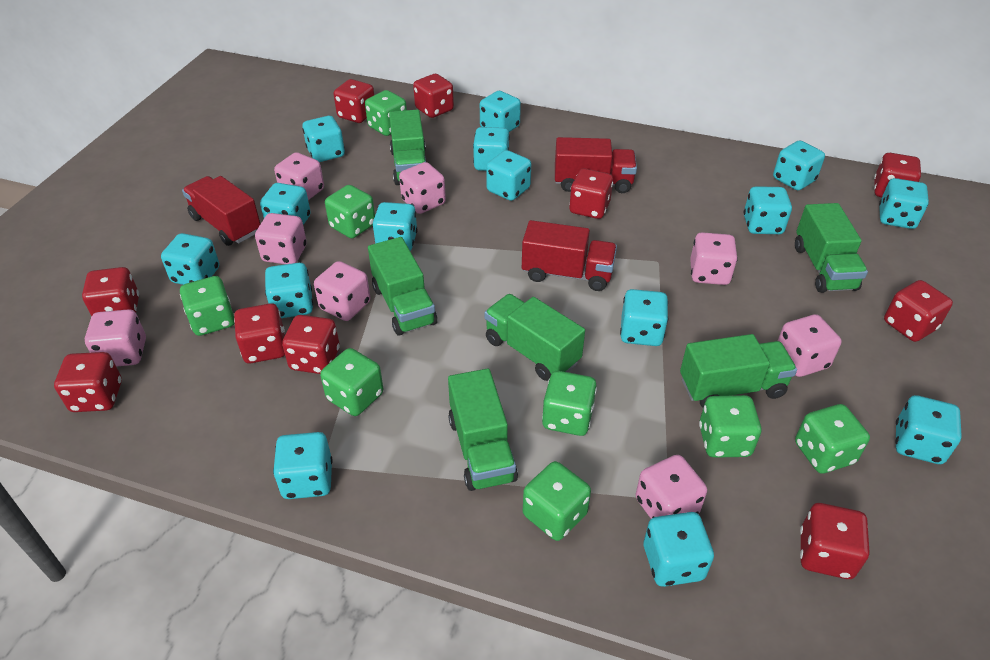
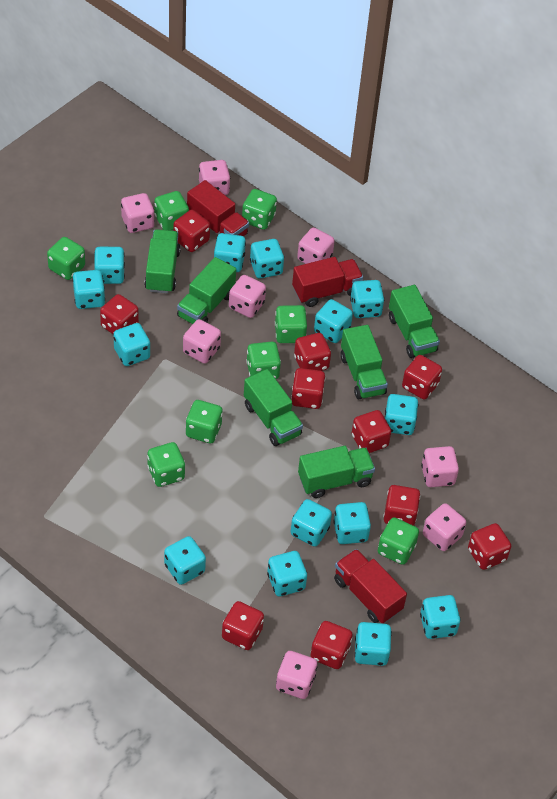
turquoise dice: 15 -> 14

